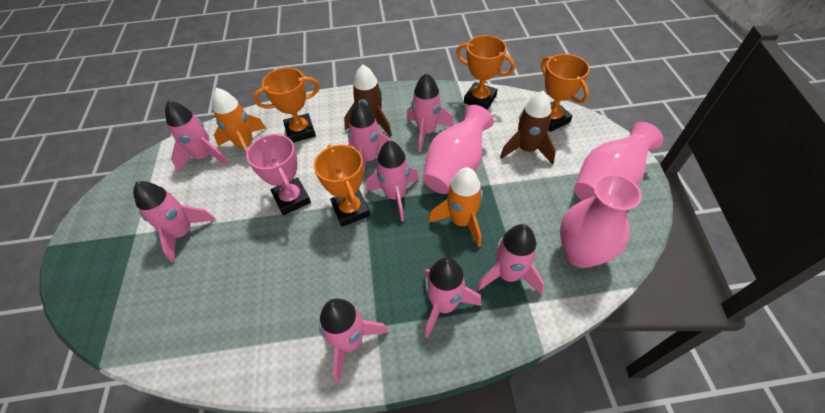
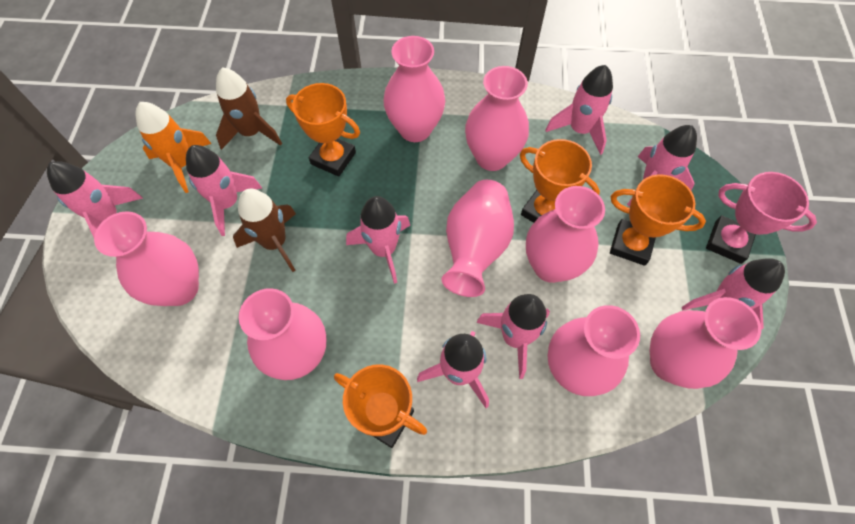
orange rocket: 2 -> 1
pink vase: 3 -> 8

